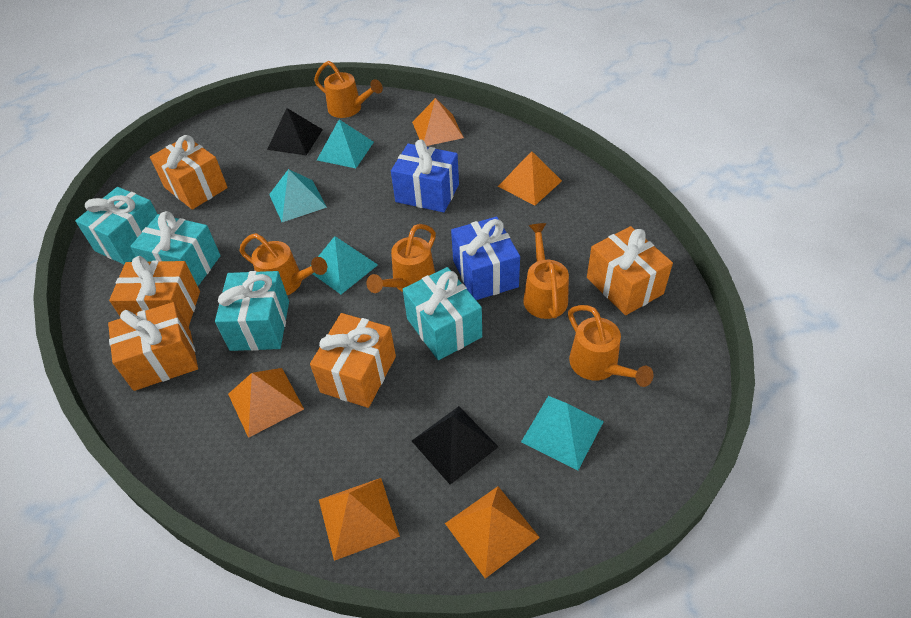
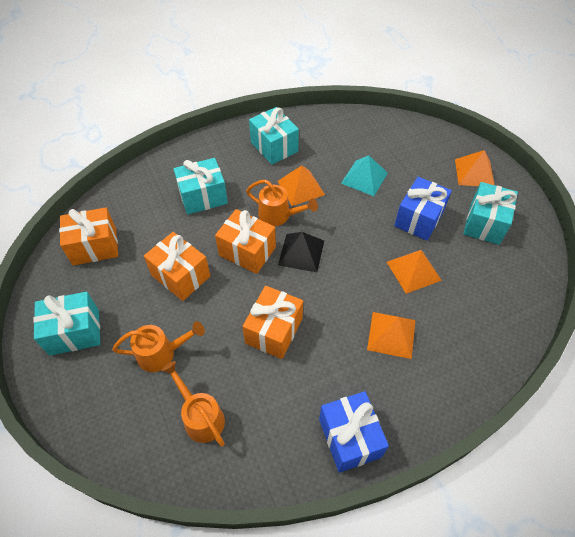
black pyramid: 2 -> 1
orange gift: 5 -> 4
orange pyramid: 5 -> 4
orange watering can: 5 -> 3
turquoise pyramid: 4 -> 1

